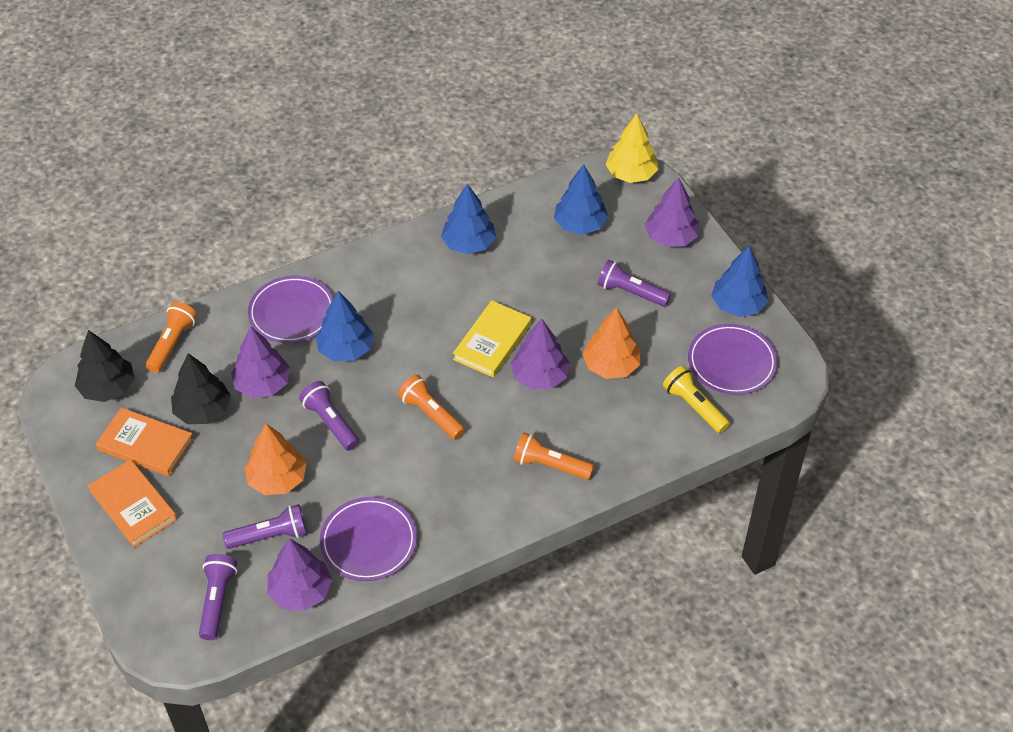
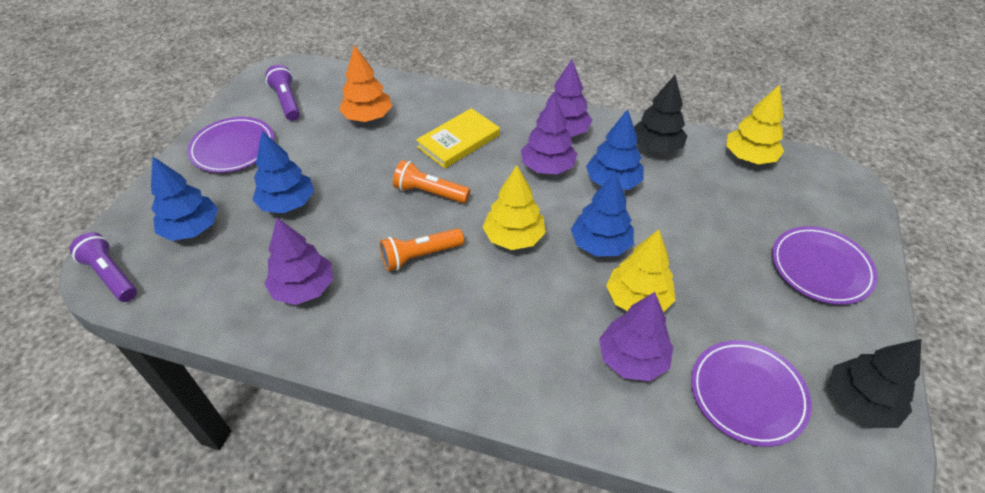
orange book: 2 -> 0
orange flashlight: 3 -> 2
orange tree: 2 -> 1
purple flashlight: 4 -> 2
yellow flashlight: 1 -> 0
yellow tree: 1 -> 3

